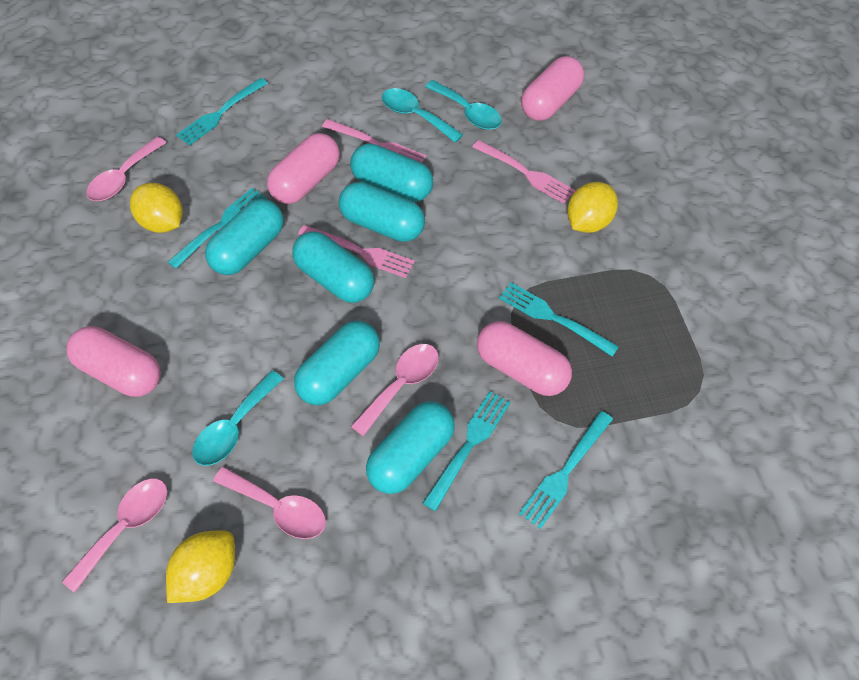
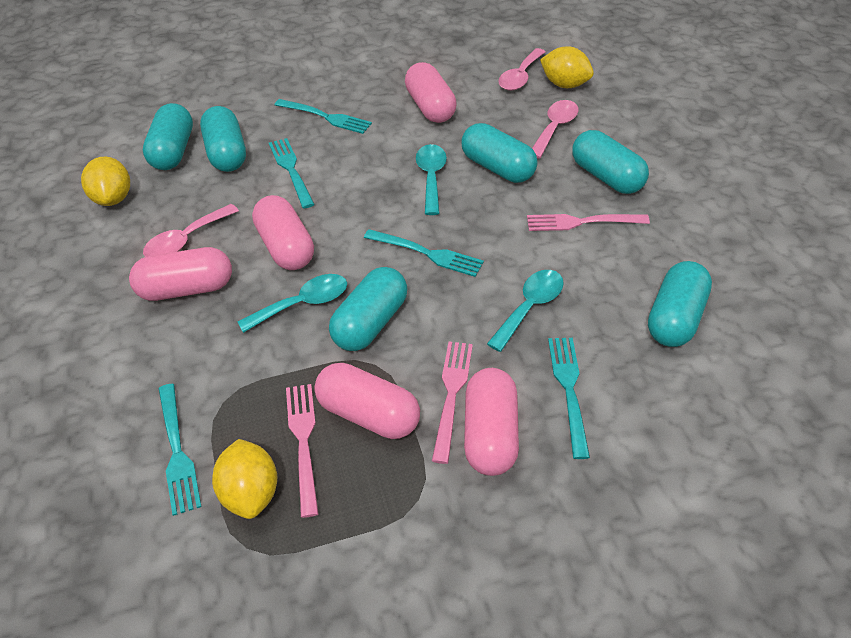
pink capsule: 4 -> 5
pink spoon: 4 -> 3

